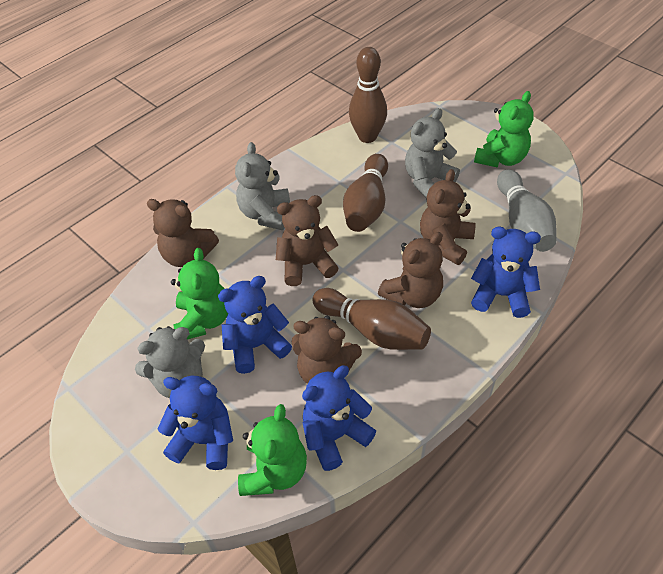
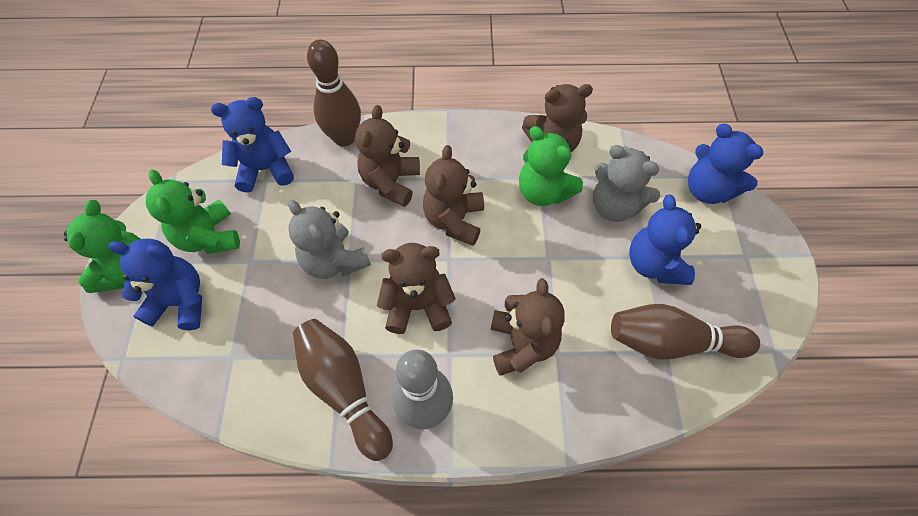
grey teddy bear: 3 -> 2

